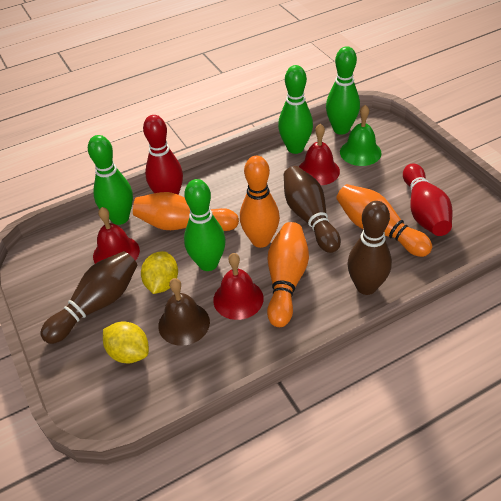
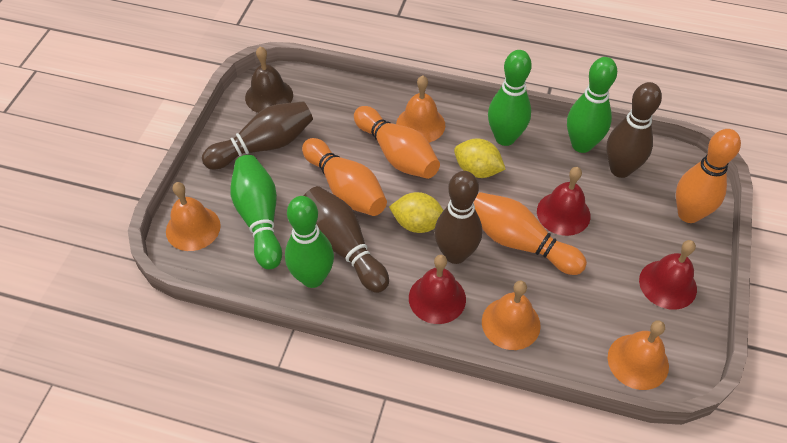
brown bowling pin: 3 -> 4
green bell: 1 -> 0
orange bell: 0 -> 4
red bowling pin: 2 -> 0

